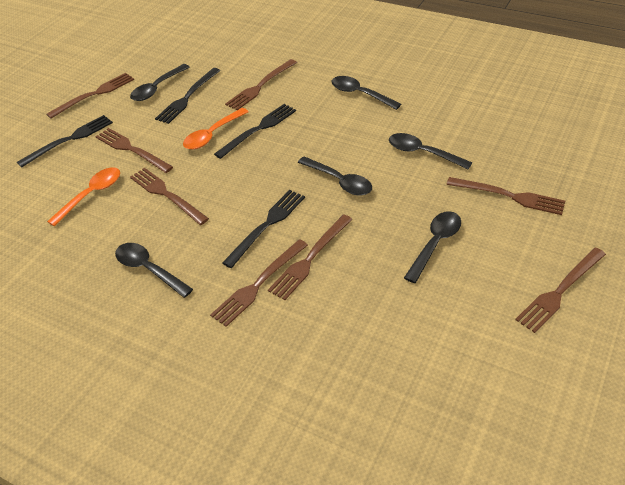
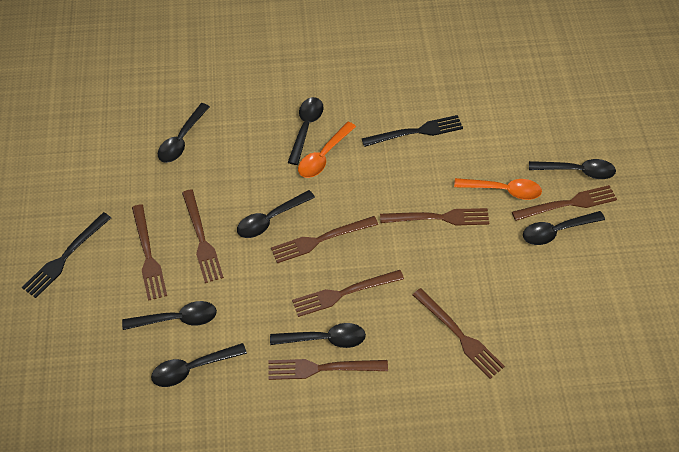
black fork: 4 -> 2
black spoon: 6 -> 8

